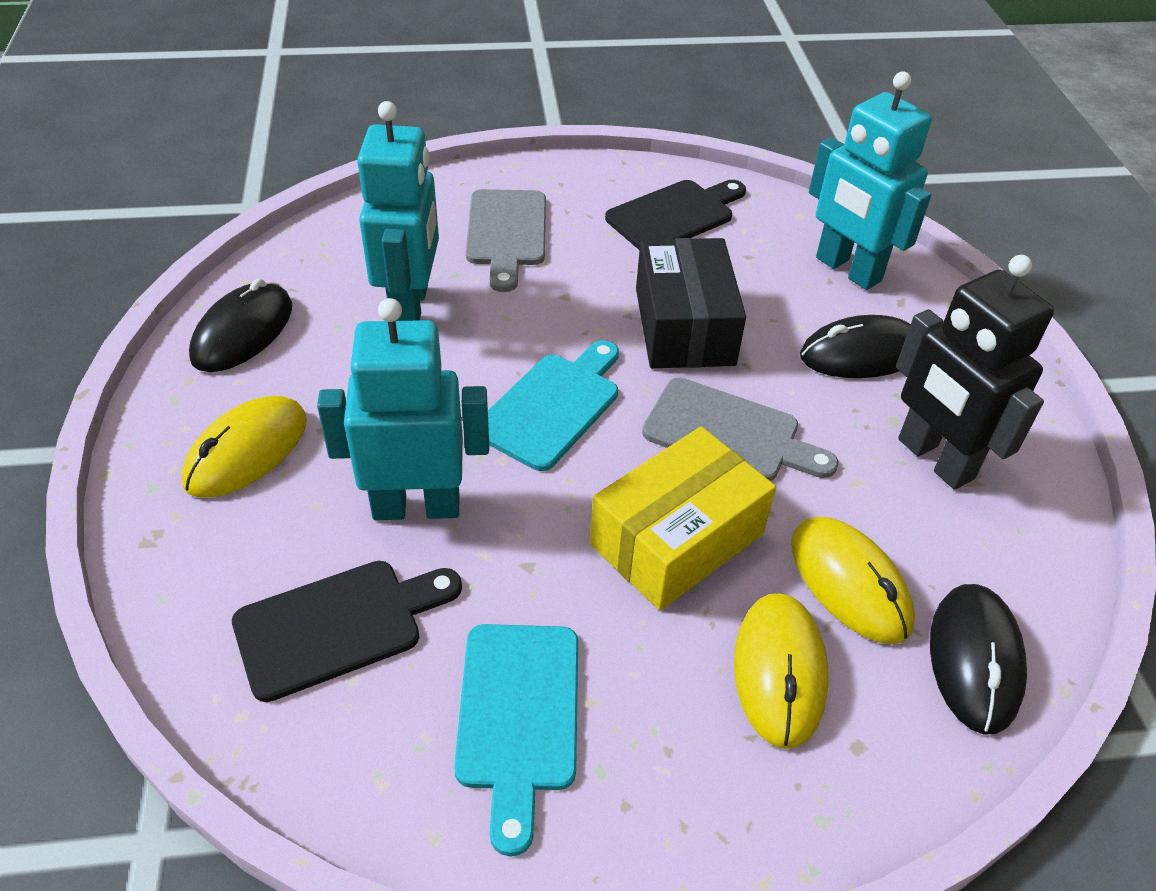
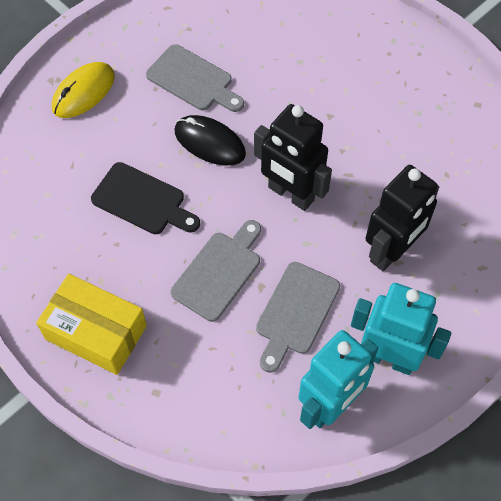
black box: 1 -> 0
black cutting board: 2 -> 1
black mouse: 3 -> 1
black robot: 1 -> 2
grey cutting board: 2 -> 3
turquoise cutting board: 2 -> 0
turquoise robot: 3 -> 2
yellow mouse: 3 -> 1

